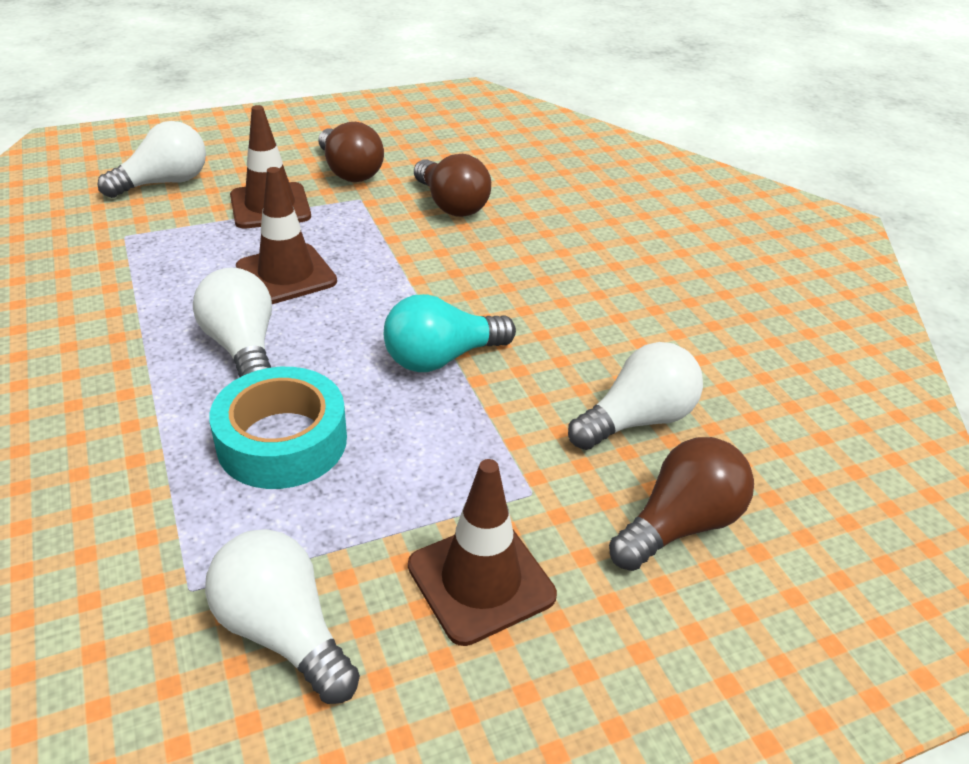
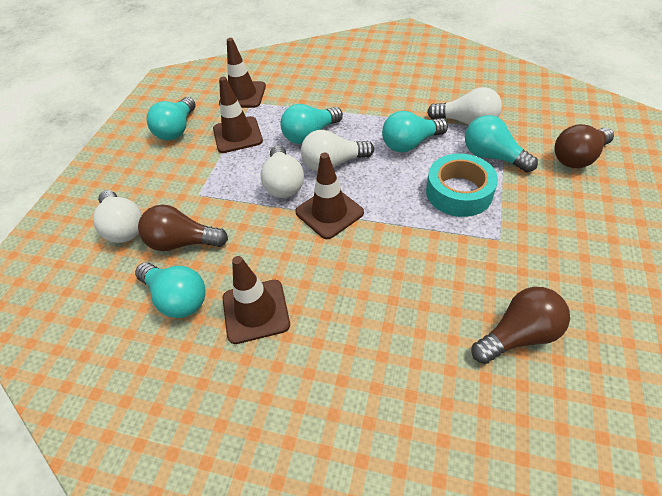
brown traffic cone: 3 -> 4
turquoise light bulb: 1 -> 5

